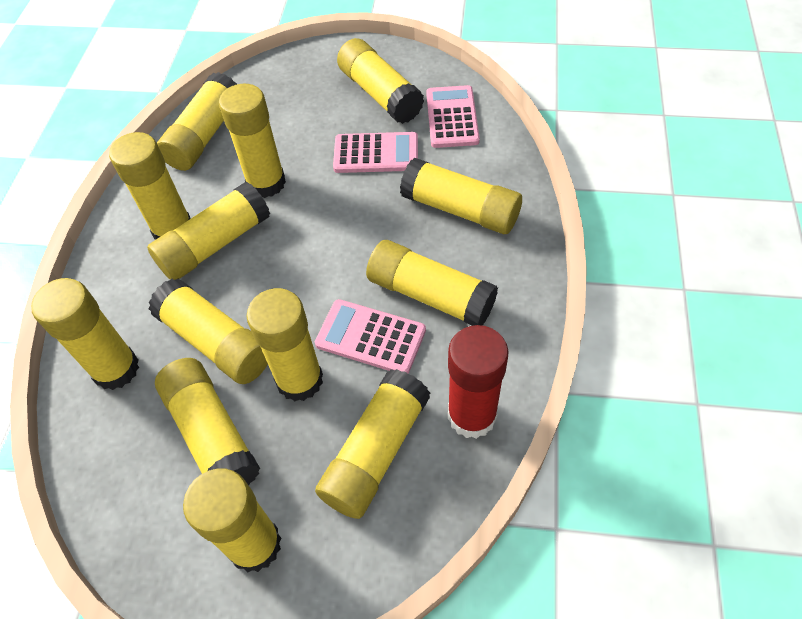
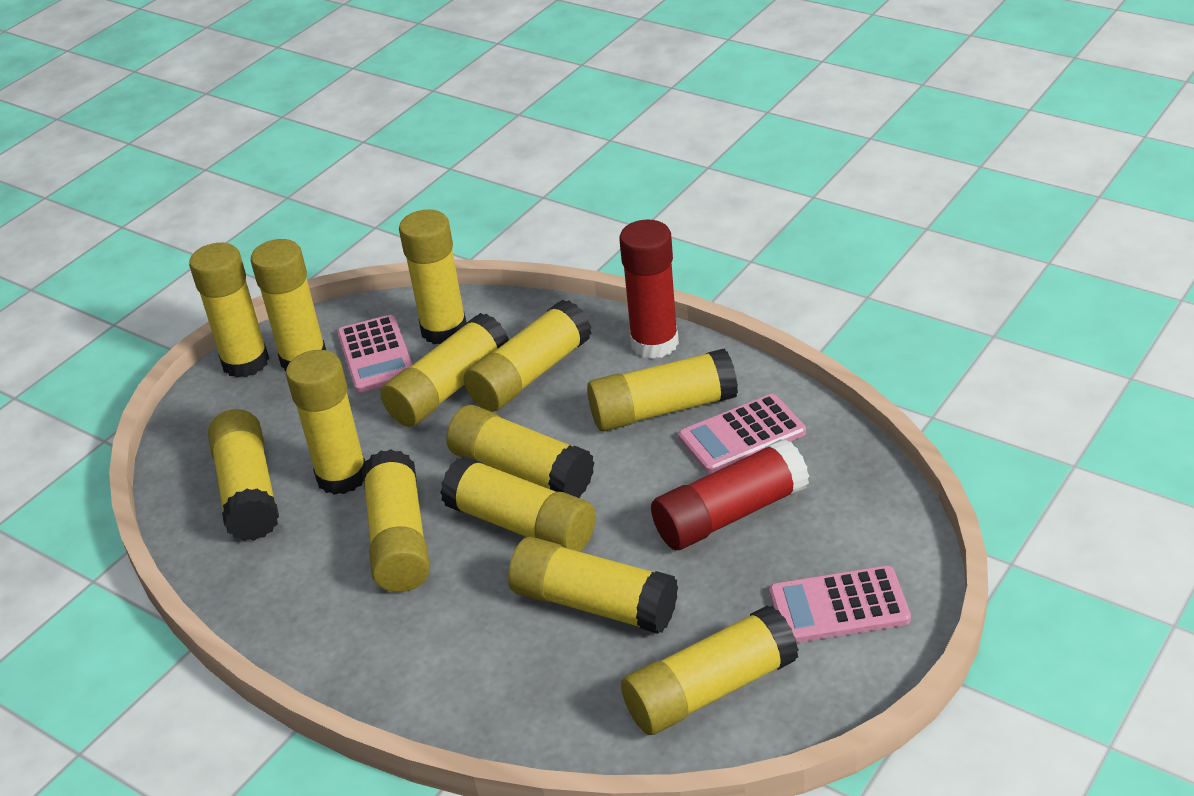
red glue stick: 1 -> 2

